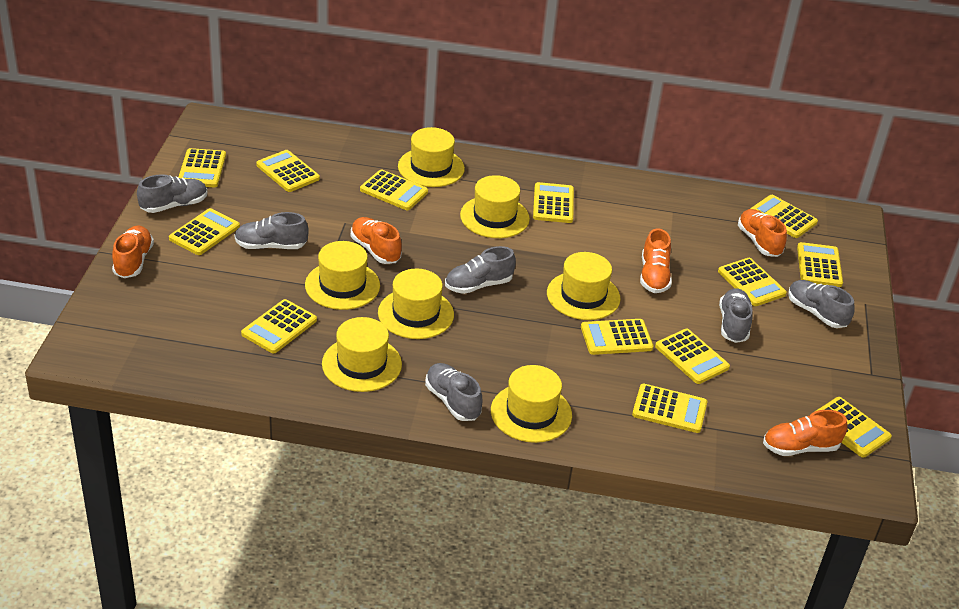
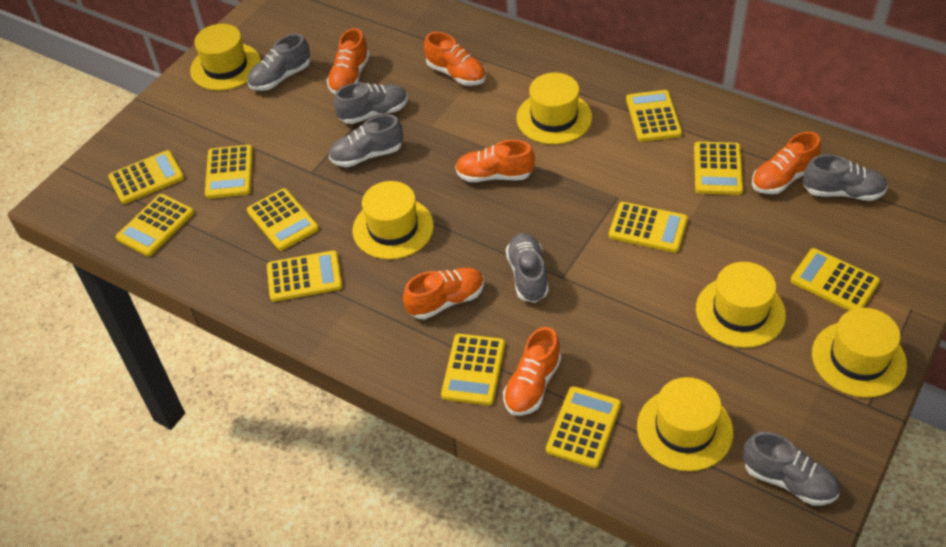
orange shoe: 5 -> 6
yellow calculator: 13 -> 11
yellow hat: 7 -> 6

